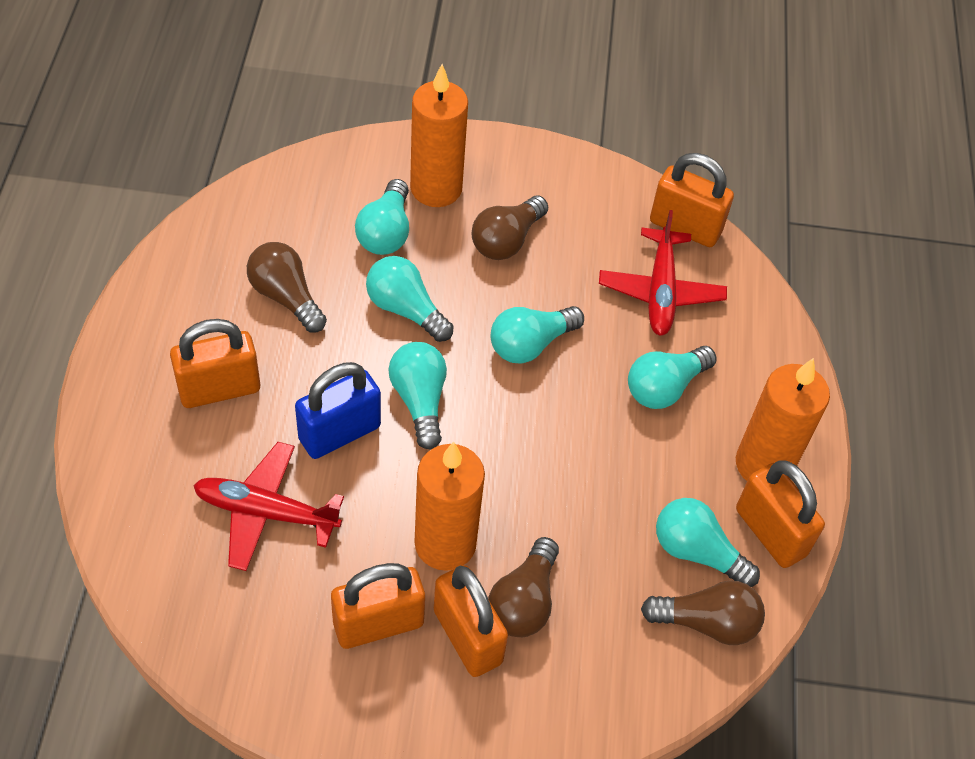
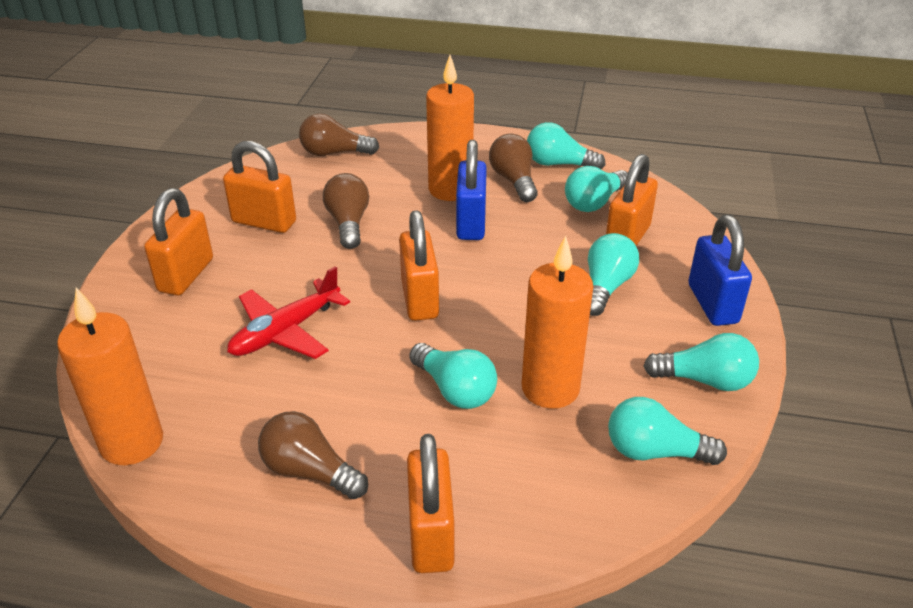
blue padlock: 1 -> 2
red plane: 2 -> 1

